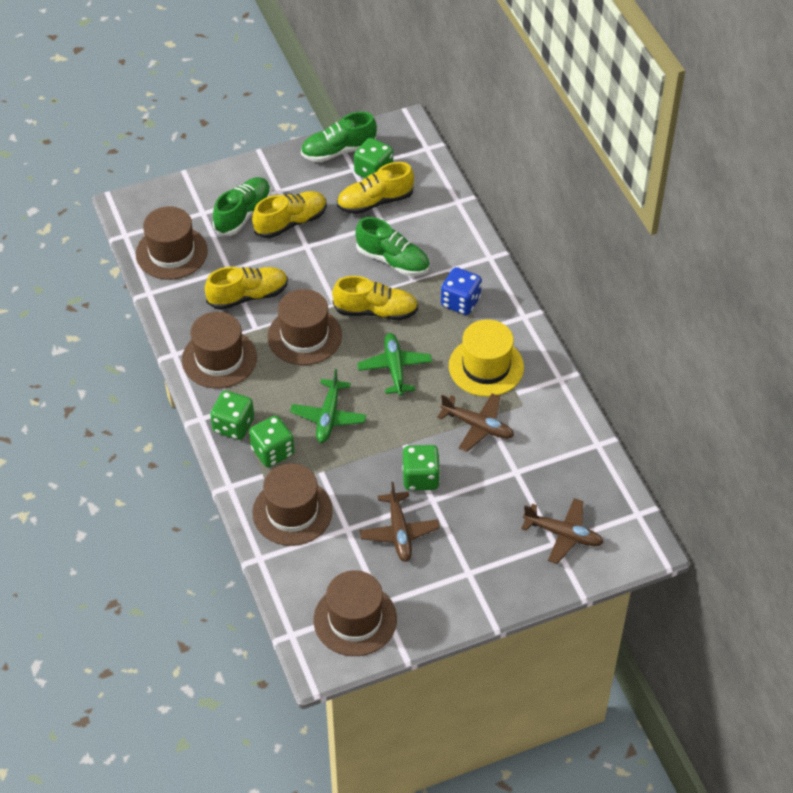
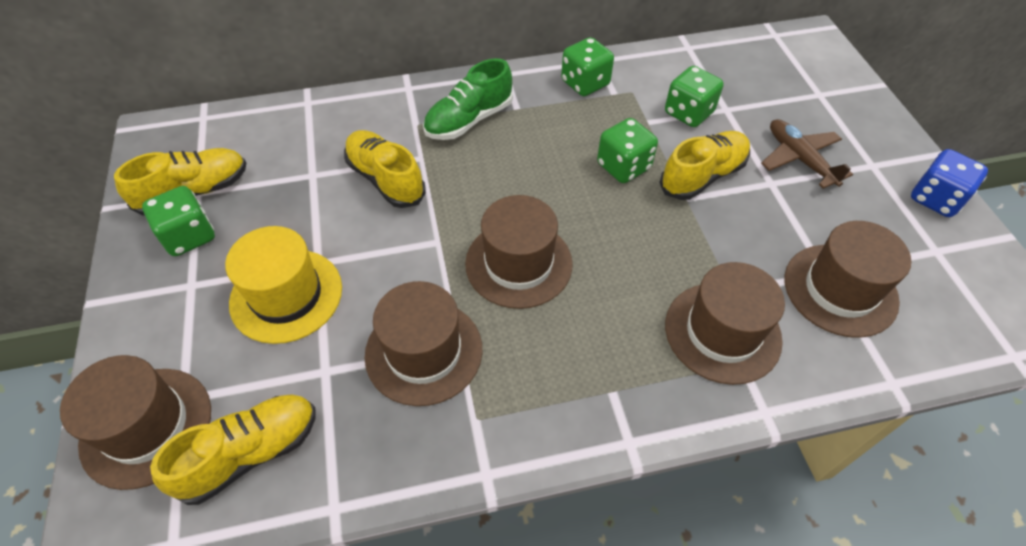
brown plane: 3 -> 1
green plane: 2 -> 0
green shoe: 3 -> 1

